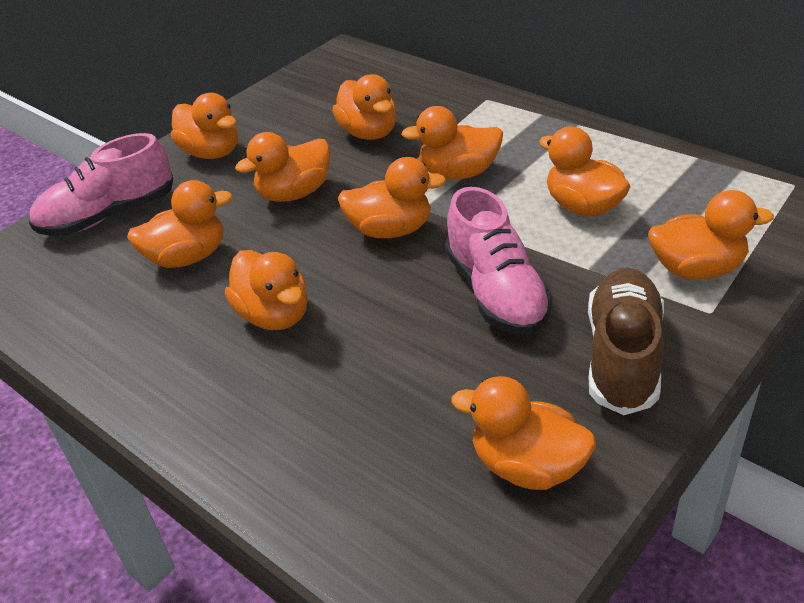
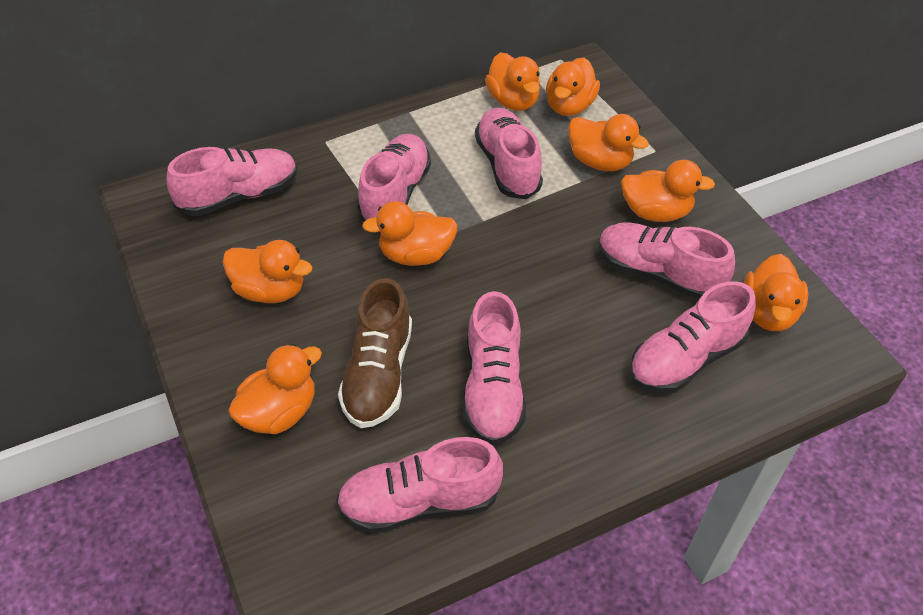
orange duck: 10 -> 8
pink shoe: 2 -> 7

